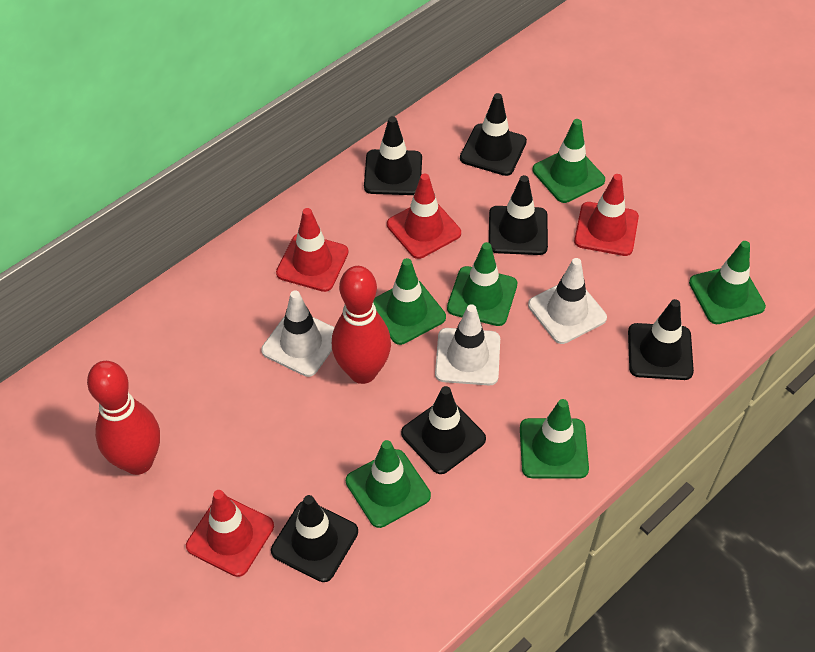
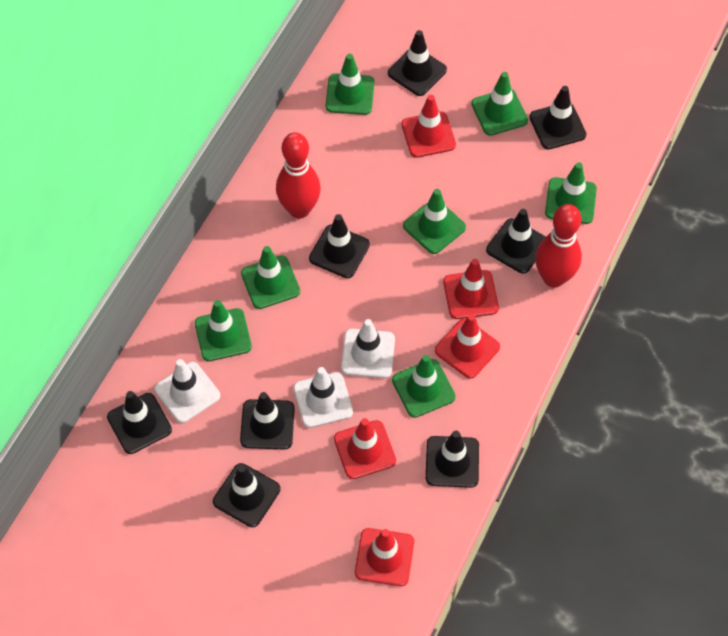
black traffic cone: 6 -> 8
green traffic cone: 6 -> 7
red traffic cone: 4 -> 5

